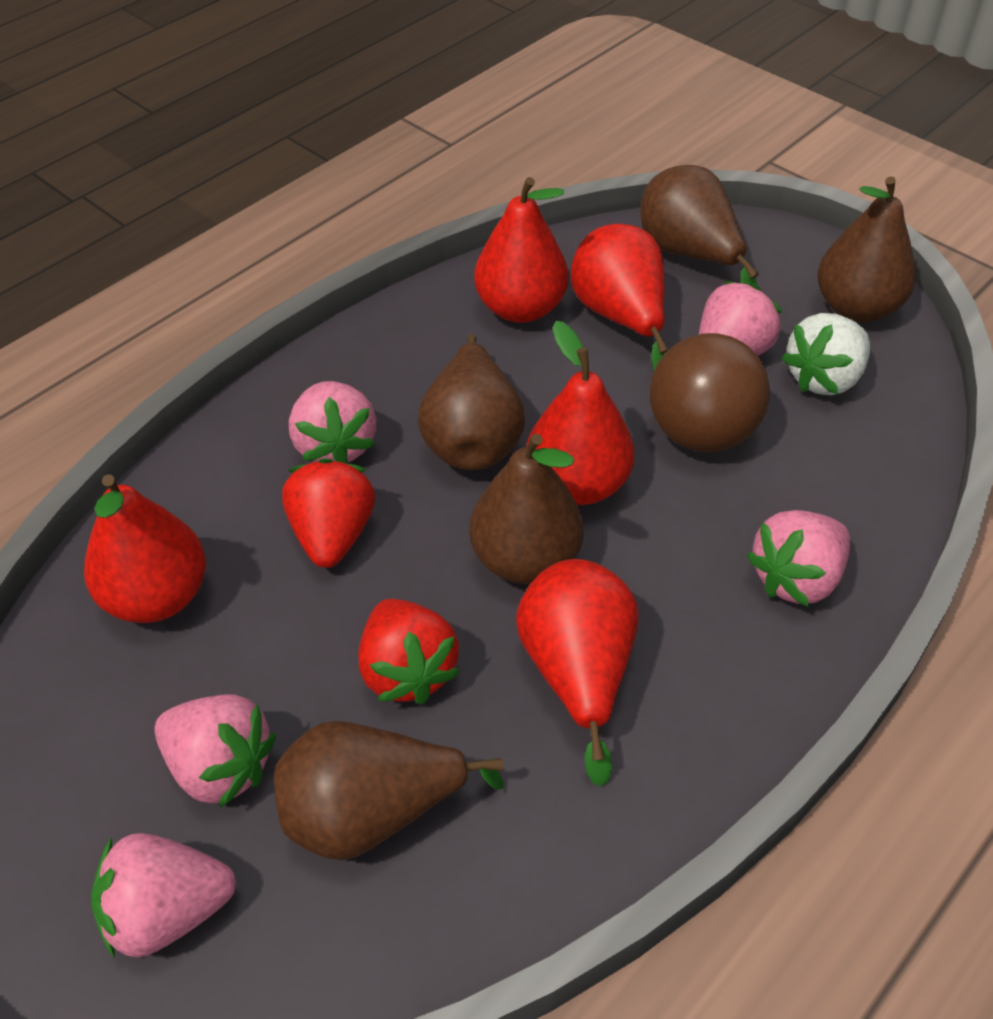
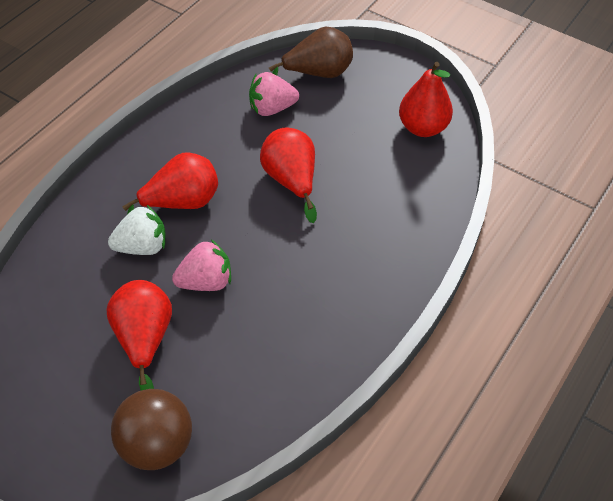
brown pear: 5 -> 1
pink strawberry: 5 -> 2
red pear: 5 -> 4
red strawberry: 2 -> 0

